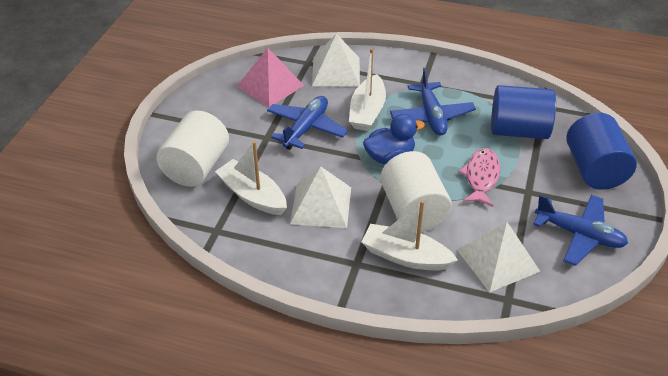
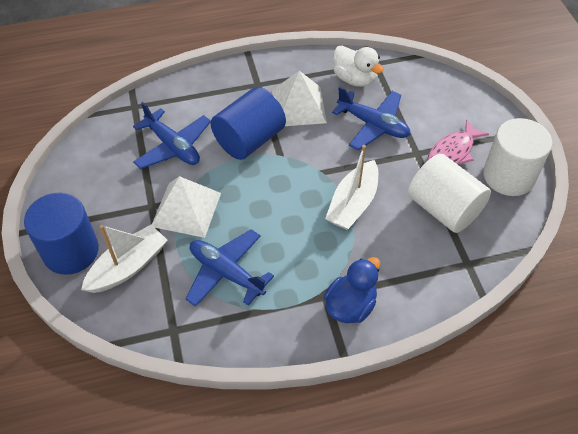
pink pyramid: 1 -> 0
white boat: 3 -> 2
white duck: 0 -> 1
white pyramid: 3 -> 2

